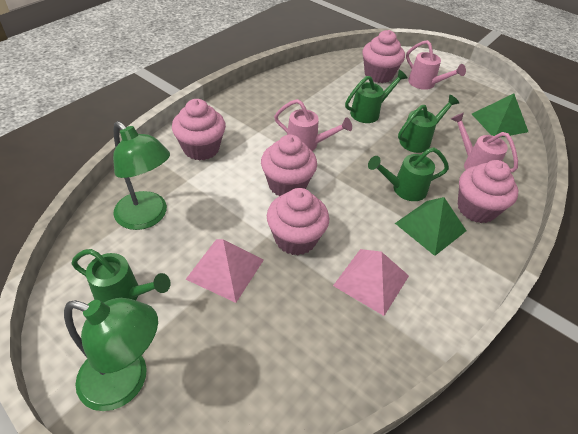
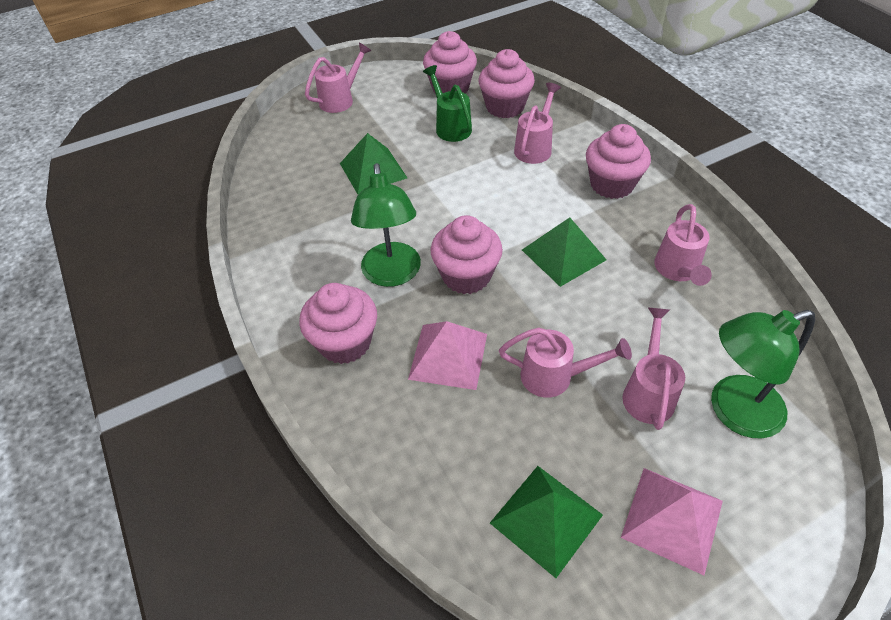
green pyramid: 2 -> 3
green watering can: 4 -> 1
pink watering can: 3 -> 5

